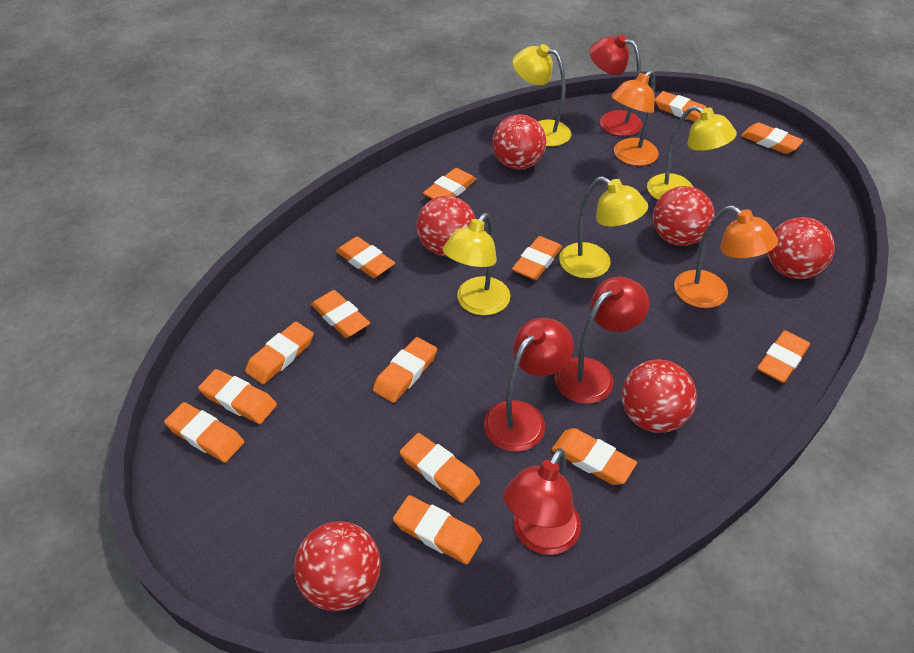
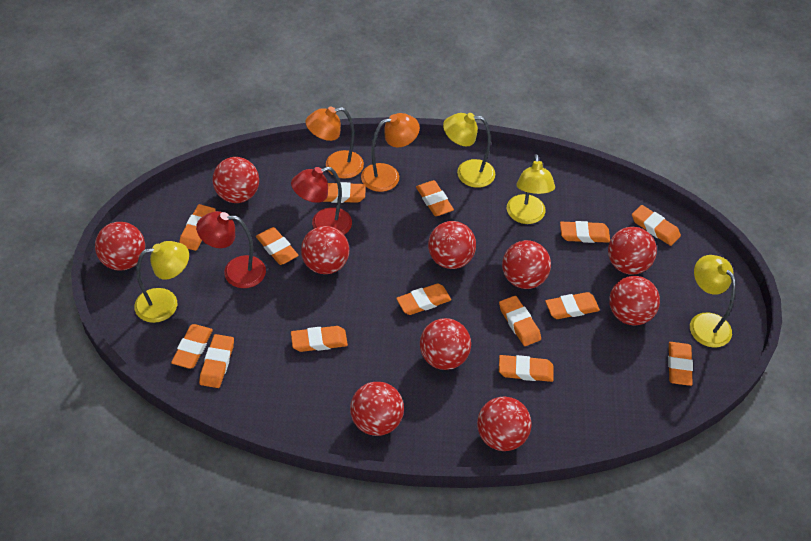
red ball: 6 -> 10
red lamp: 4 -> 2

